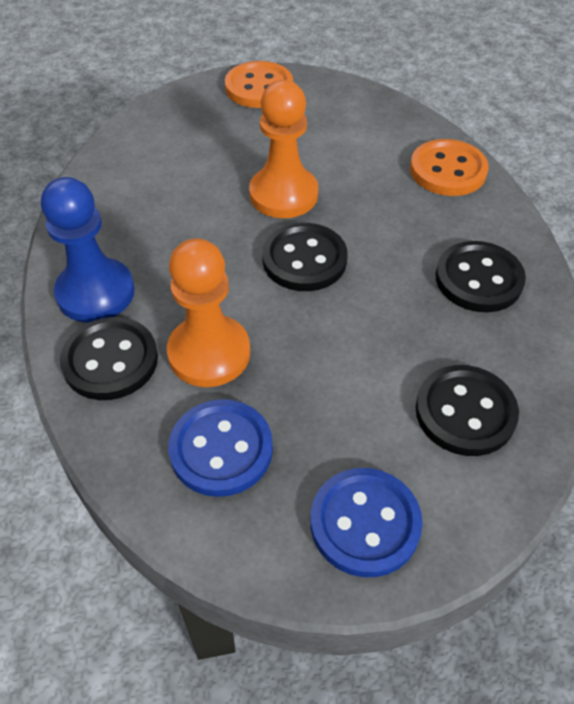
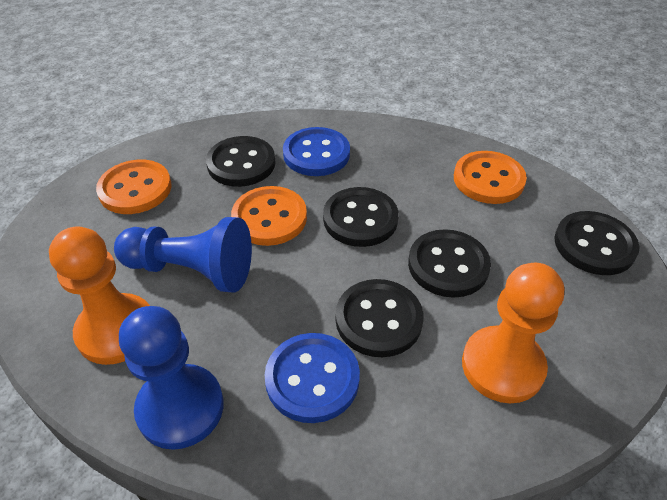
black button: 4 -> 5
blue pawn: 1 -> 2
orange button: 2 -> 3

